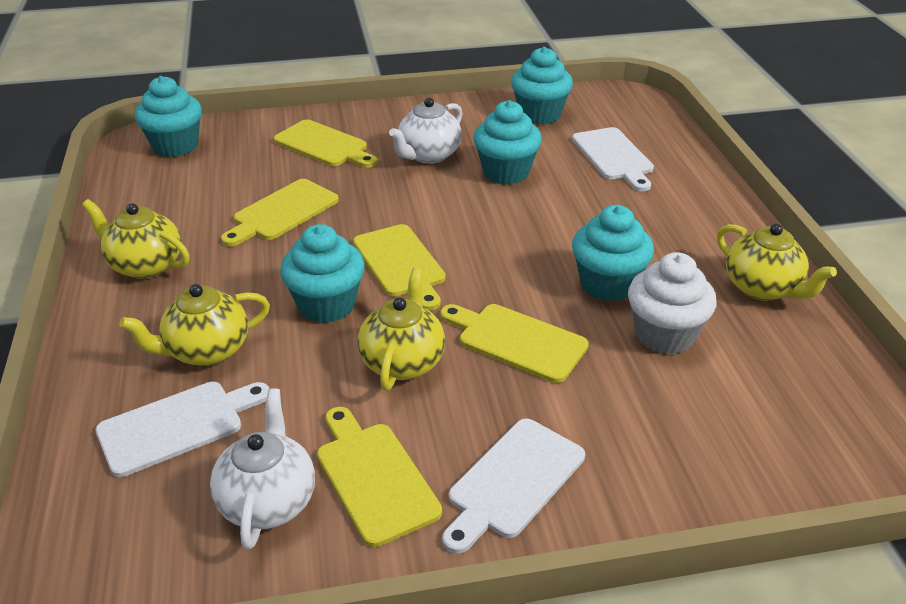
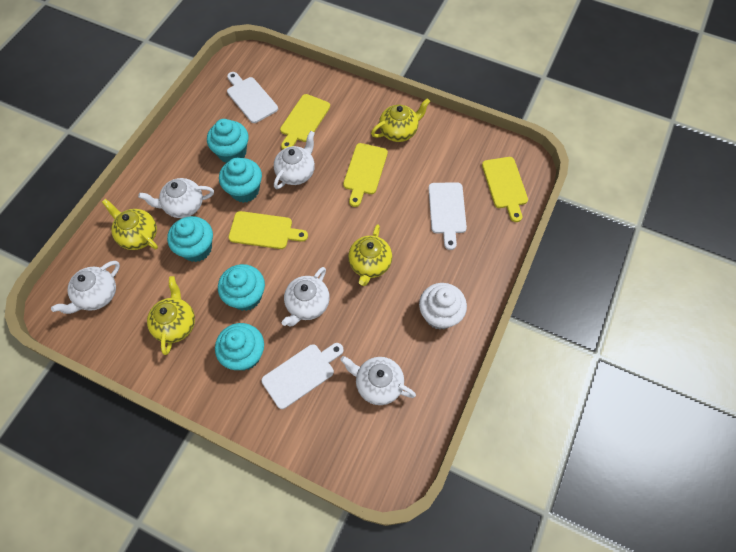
white teapot: 2 -> 5
yellow cutting board: 5 -> 4

